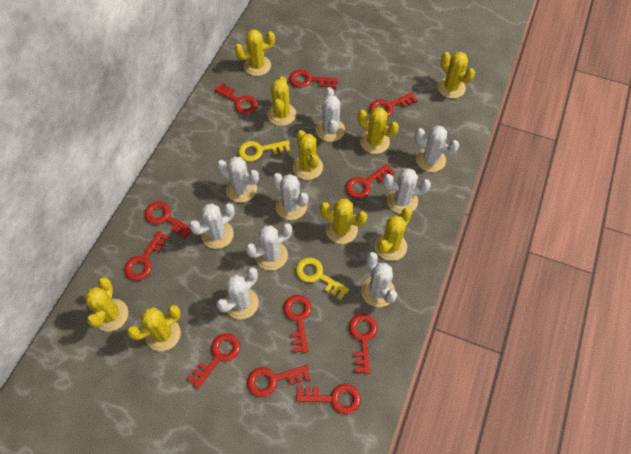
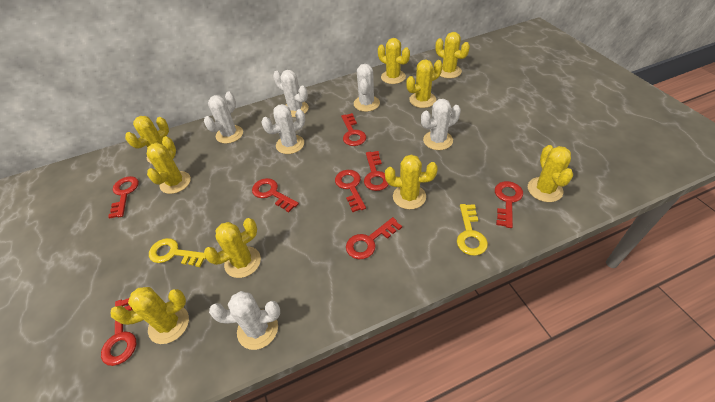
red key: 11 -> 8
white cactus: 9 -> 6

